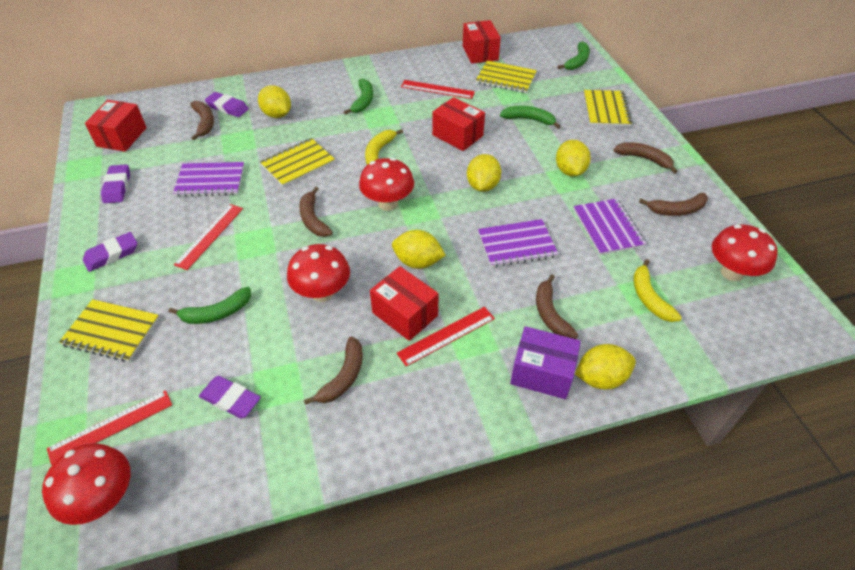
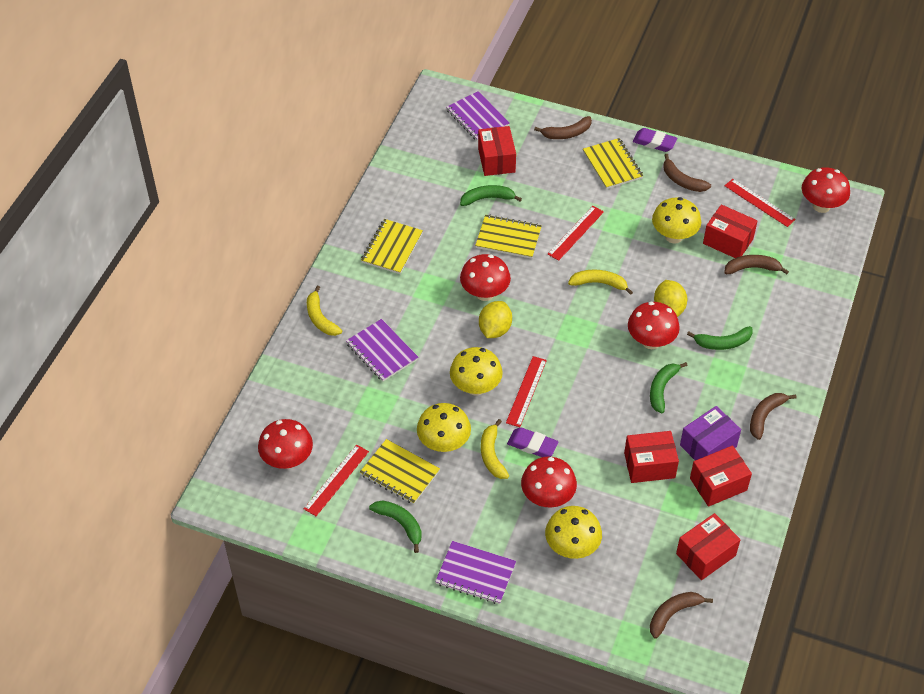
brown banana: 6 -> 5
purple eraser: 4 -> 2
red box: 4 -> 5
red mushroom: 4 -> 5
yellow banana: 2 -> 3
yellow lemon: 5 -> 2
yellow mushroom: 0 -> 4

